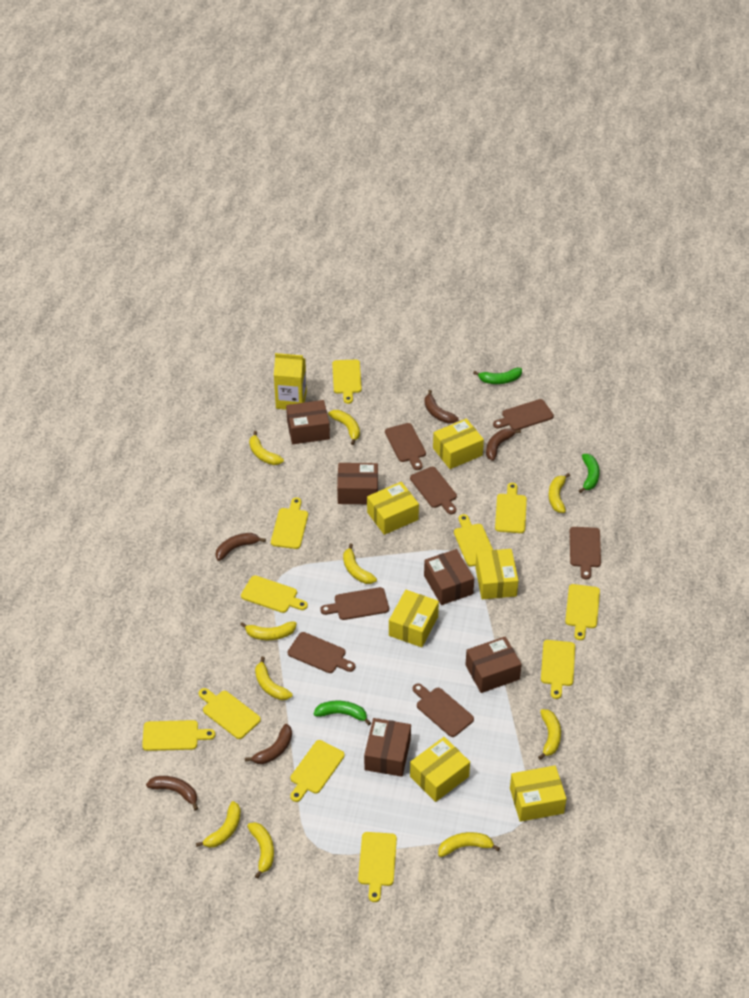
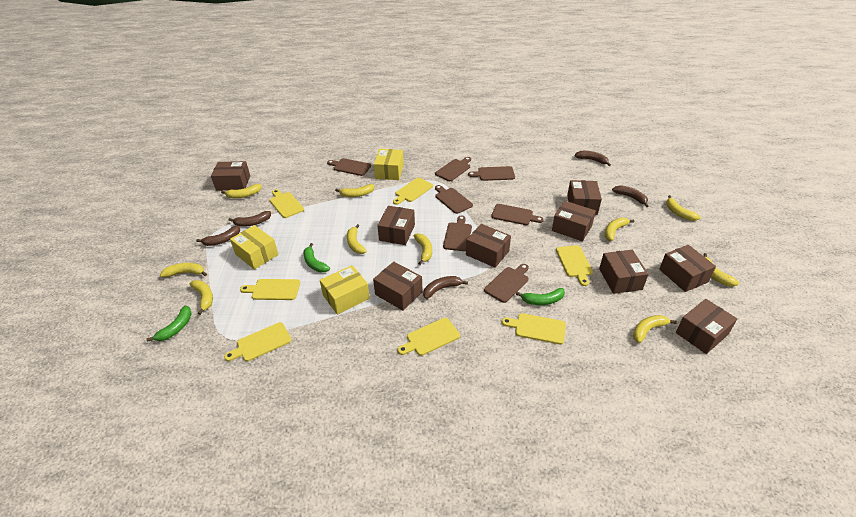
brown box: 5 -> 9
yellow box: 6 -> 3
yellow carton: 1 -> 0
yellow cutting board: 11 -> 7

